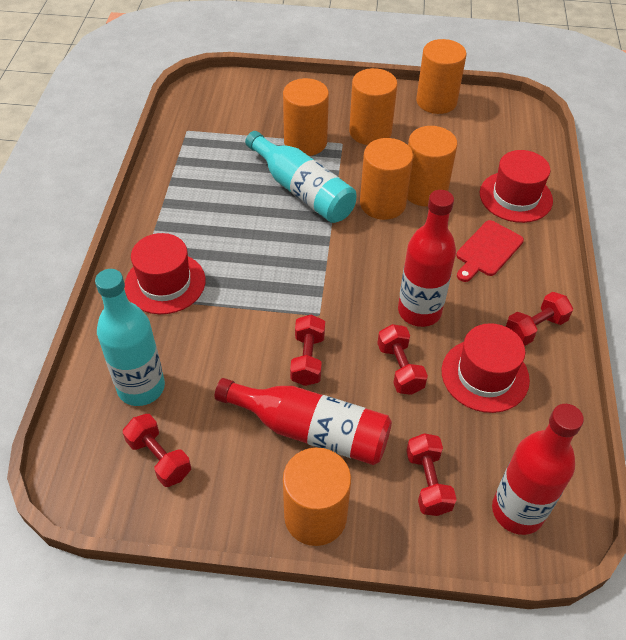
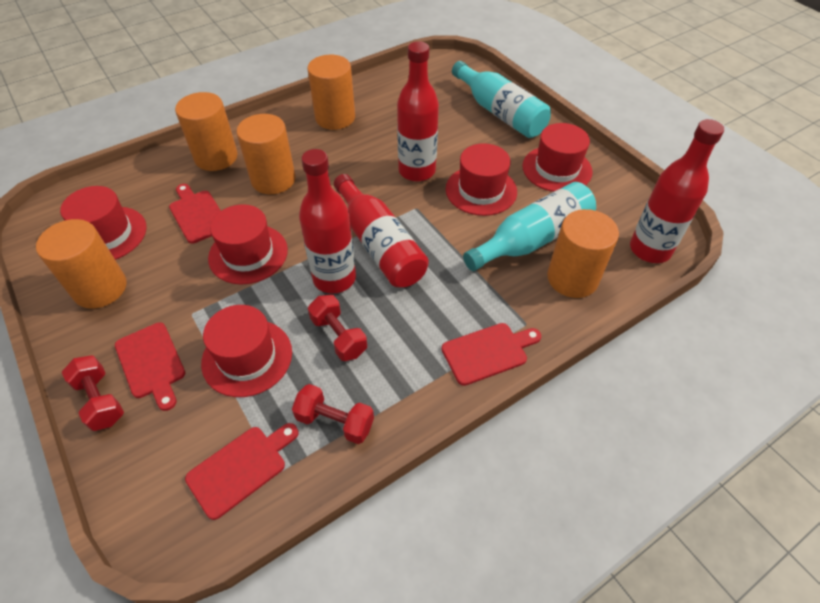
orange cylinder: 6 -> 5
red bottle: 3 -> 4
red cutting board: 1 -> 4
red dumbbell: 5 -> 3
red hat: 3 -> 5

